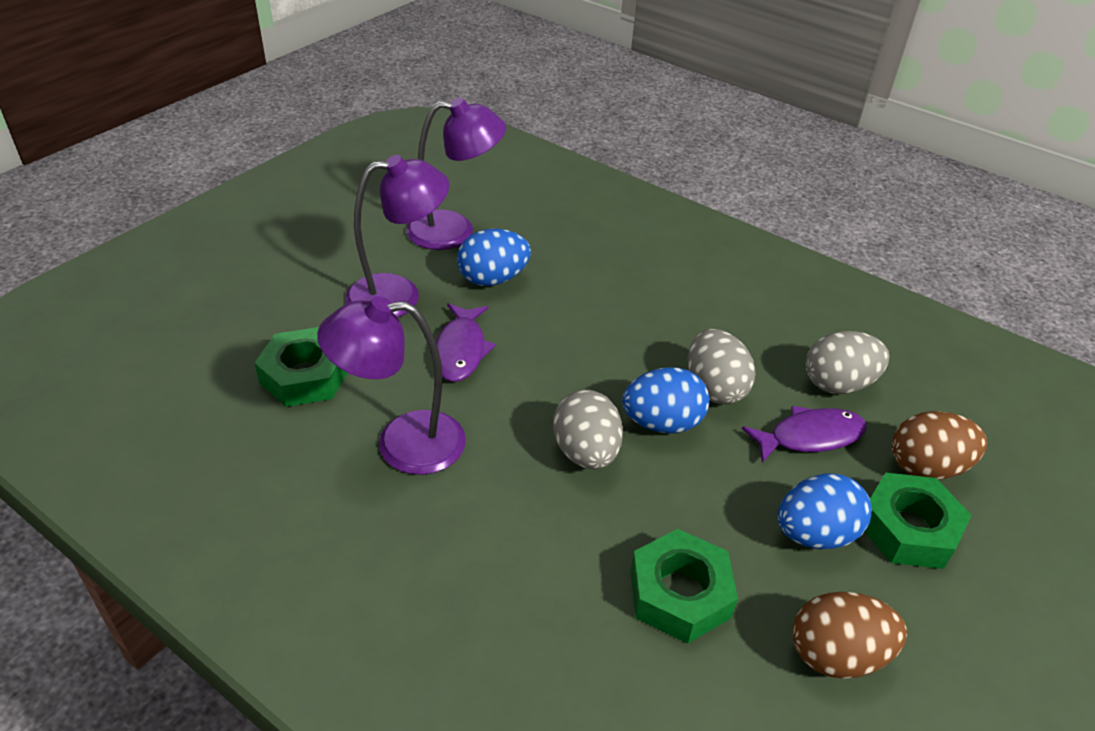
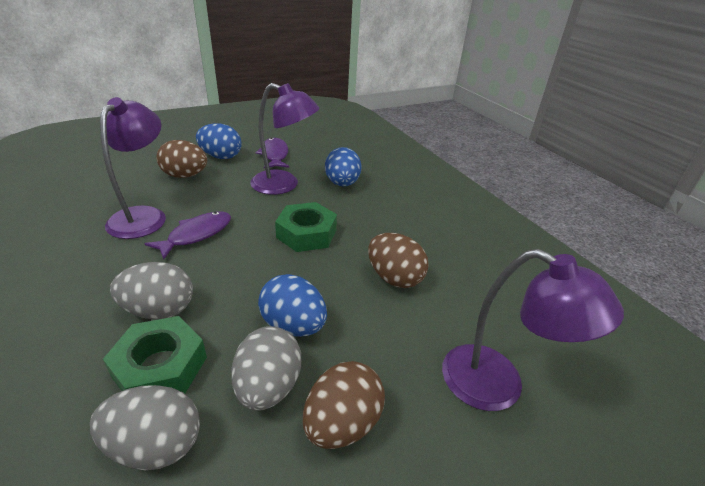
brown egg: 2 -> 3
green nut: 3 -> 2

